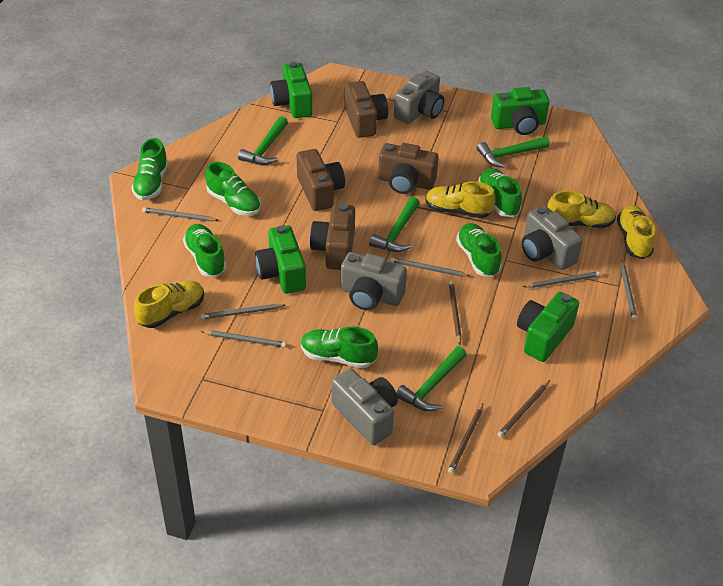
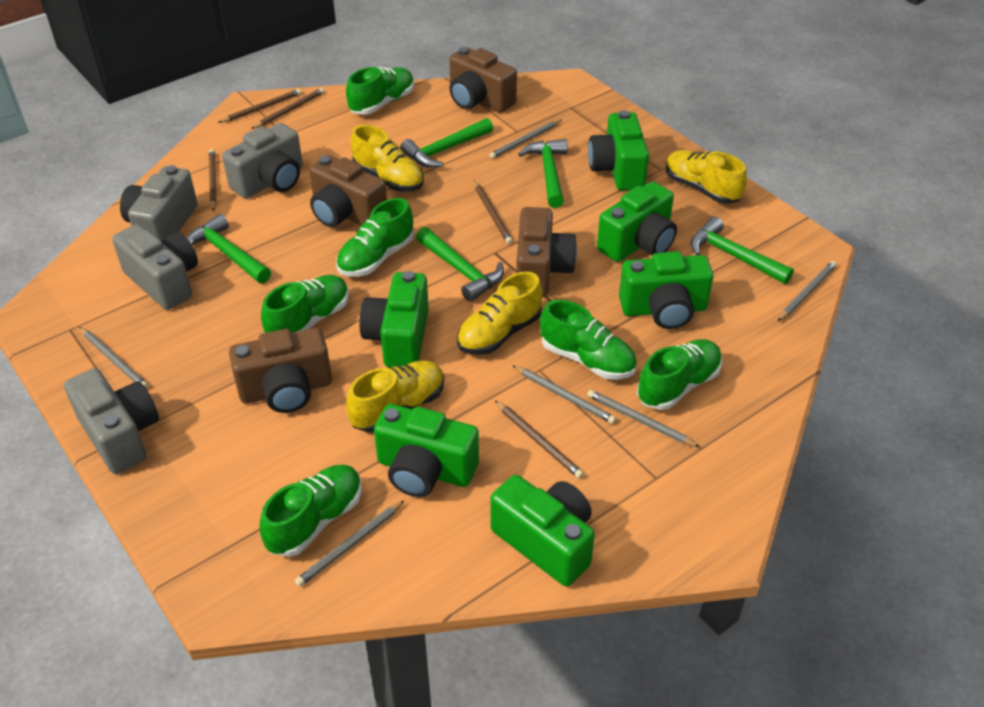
brown pencil: 3 -> 5
green camera: 4 -> 6
green hammer: 4 -> 5

